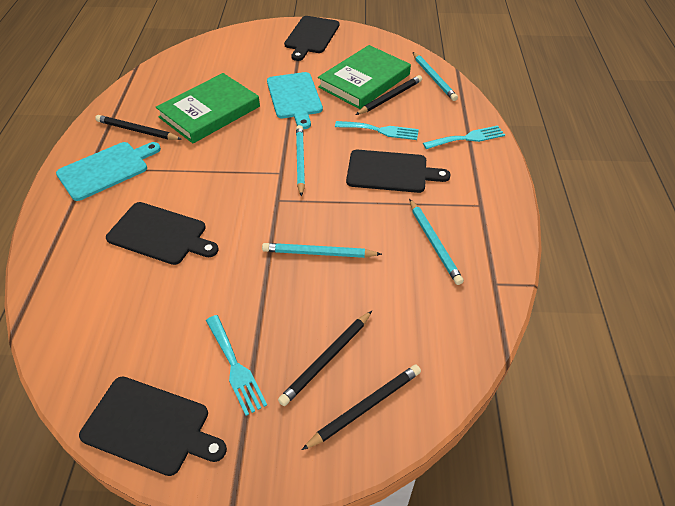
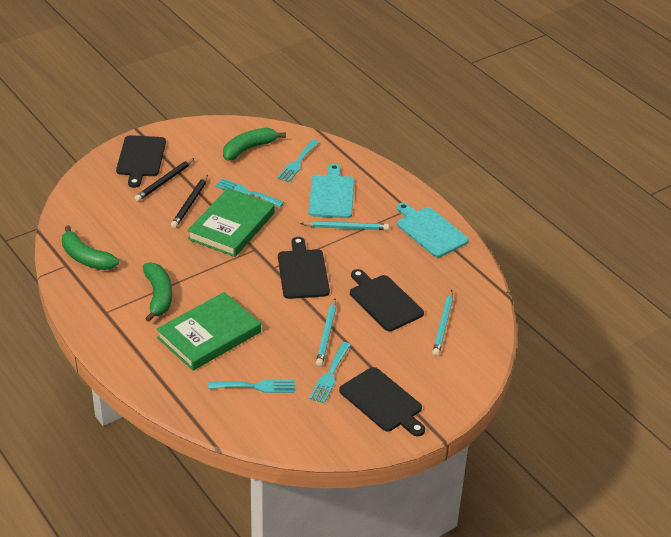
black pencil: 4 -> 2
green banana: 0 -> 3
turquoise fork: 3 -> 4
turquoise pencil: 4 -> 3

